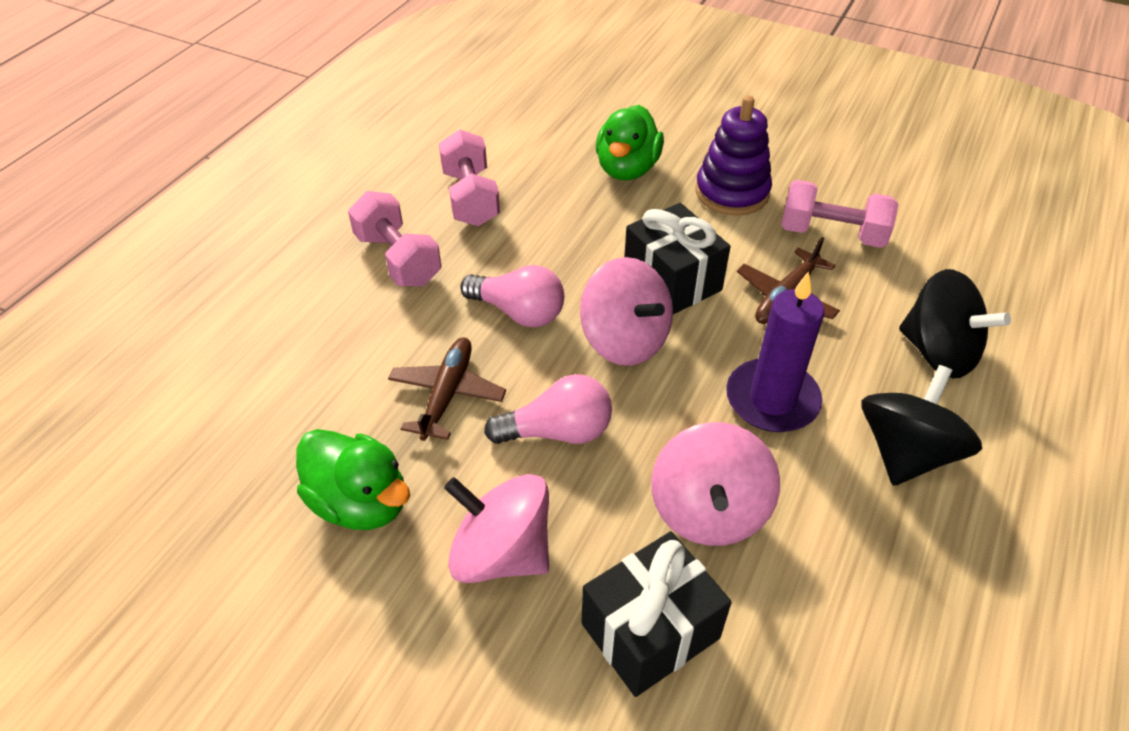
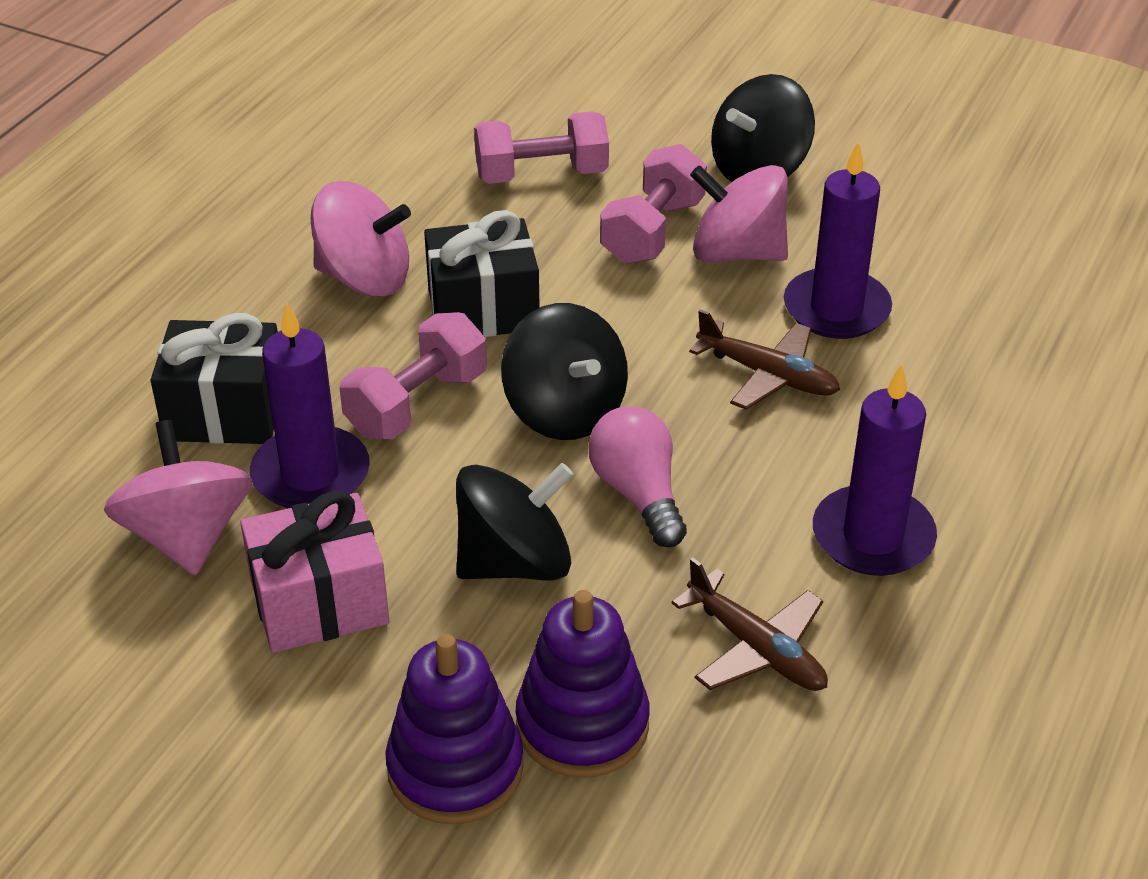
black spinning top: 2 -> 3
green duck: 2 -> 0
pink gift: 0 -> 1
pink light bulb: 2 -> 1
purple candle: 1 -> 3
purple stacking toy: 1 -> 2

